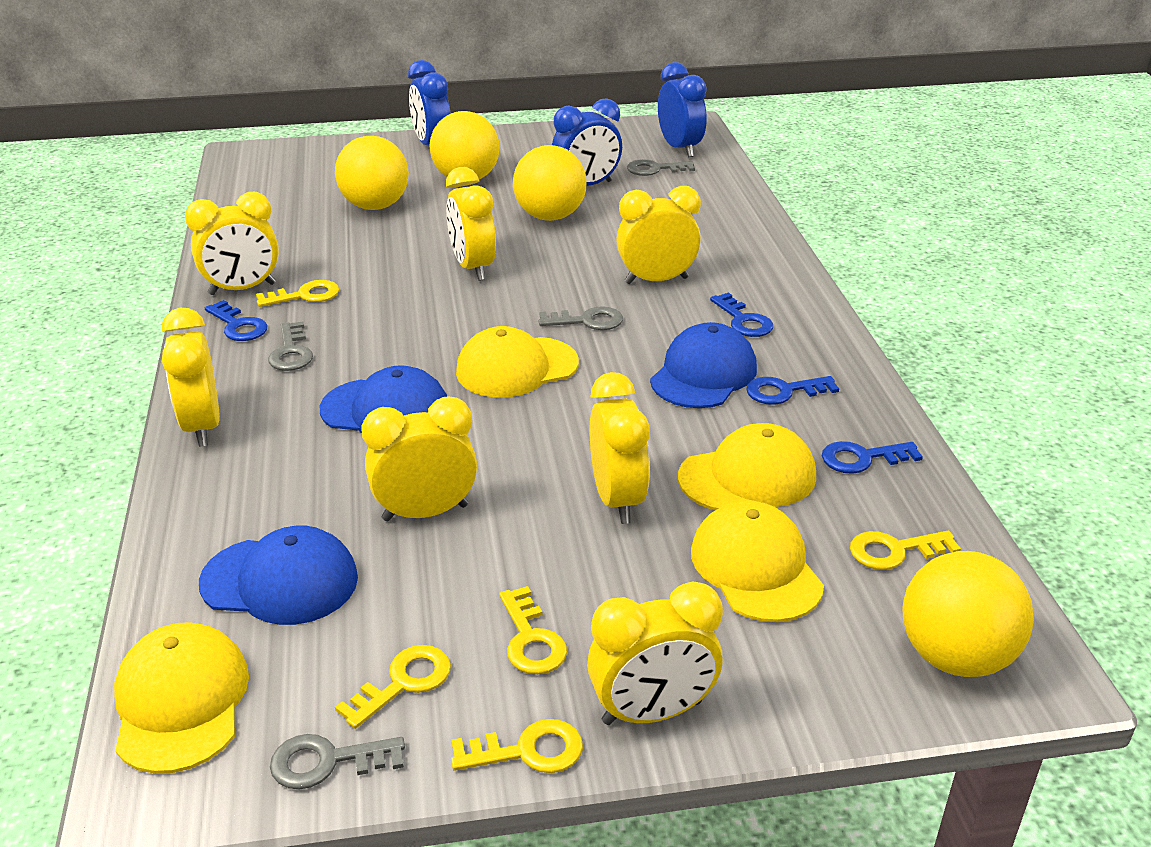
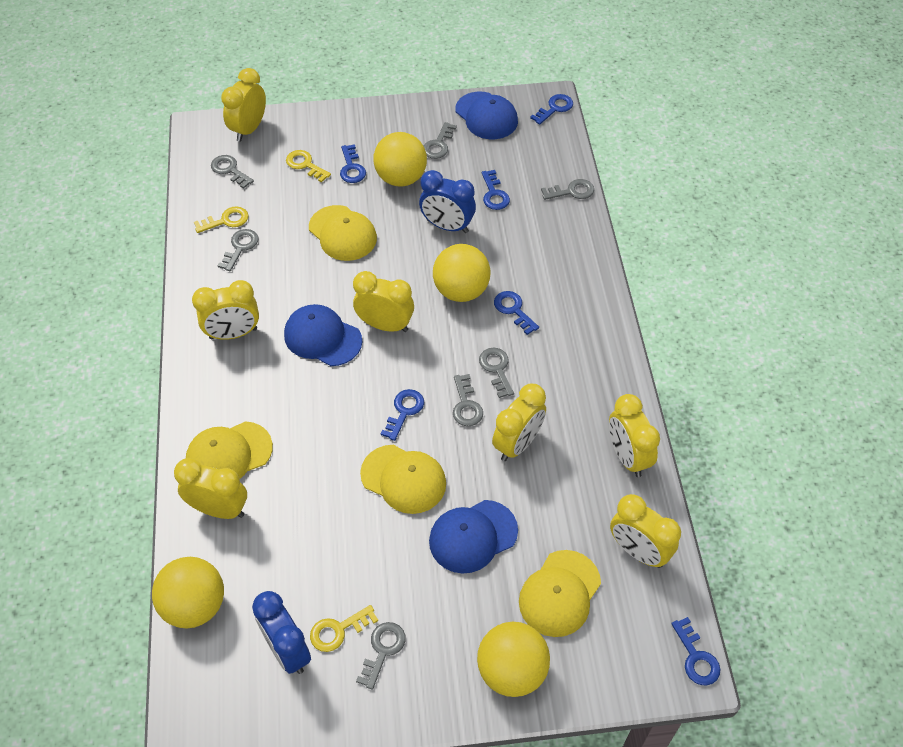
blue clock: 3 -> 2
blue key: 4 -> 6
grey key: 4 -> 7
yellow key: 5 -> 3

